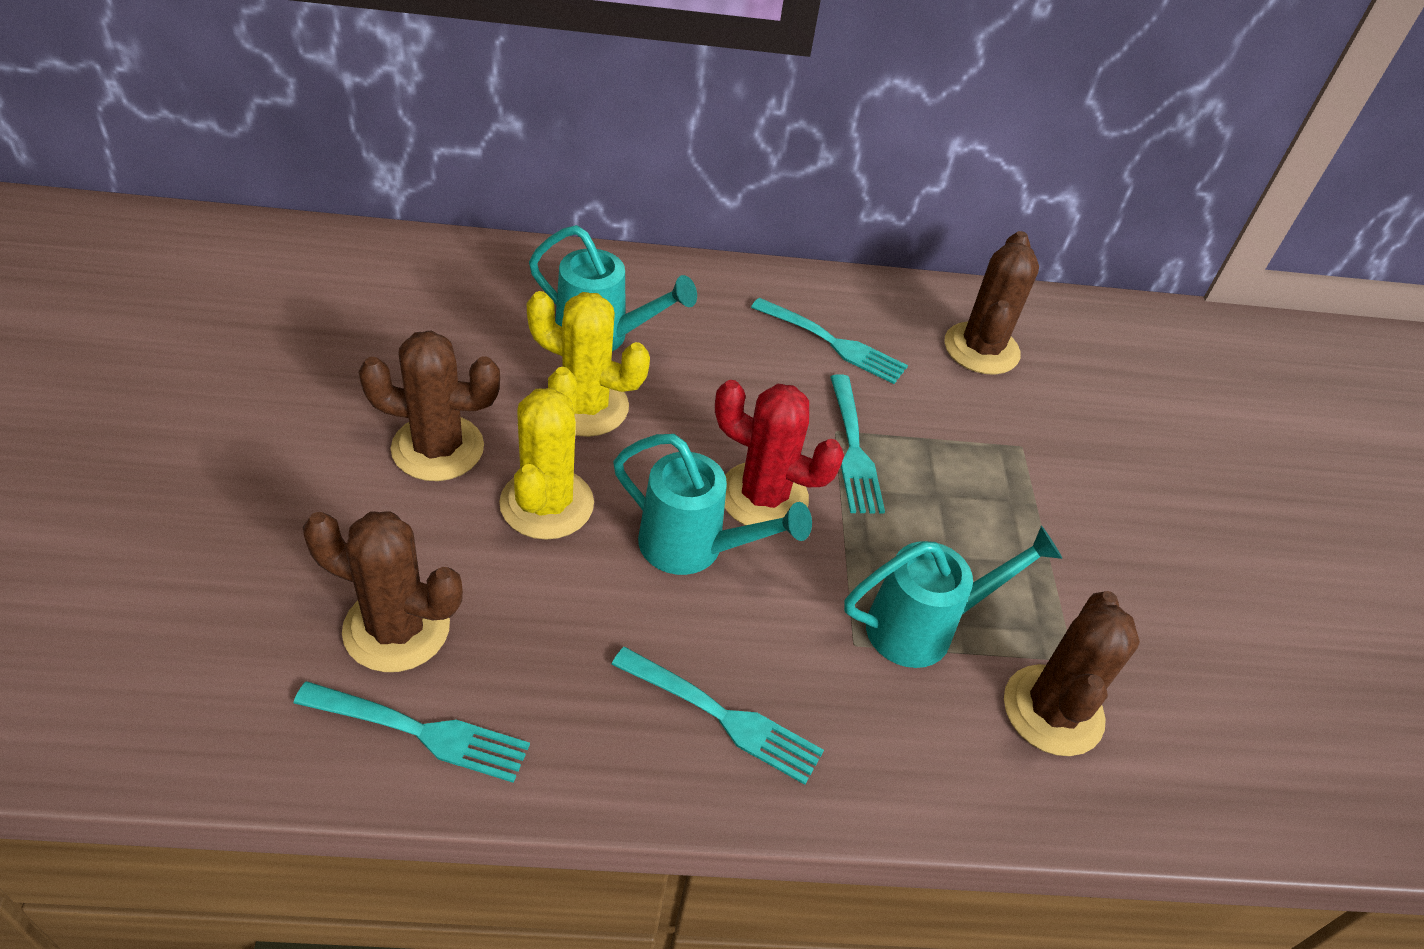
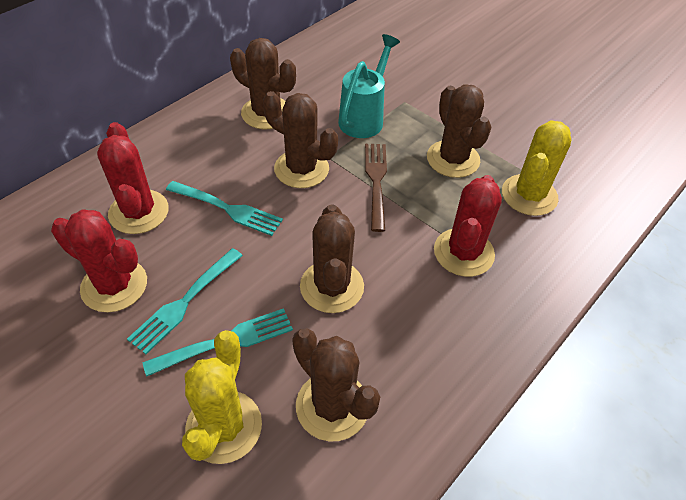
brown cactus: 4 -> 5
brown fork: 0 -> 1
red cactus: 1 -> 3
turquoise fork: 4 -> 3
turquoise watering can: 3 -> 1

